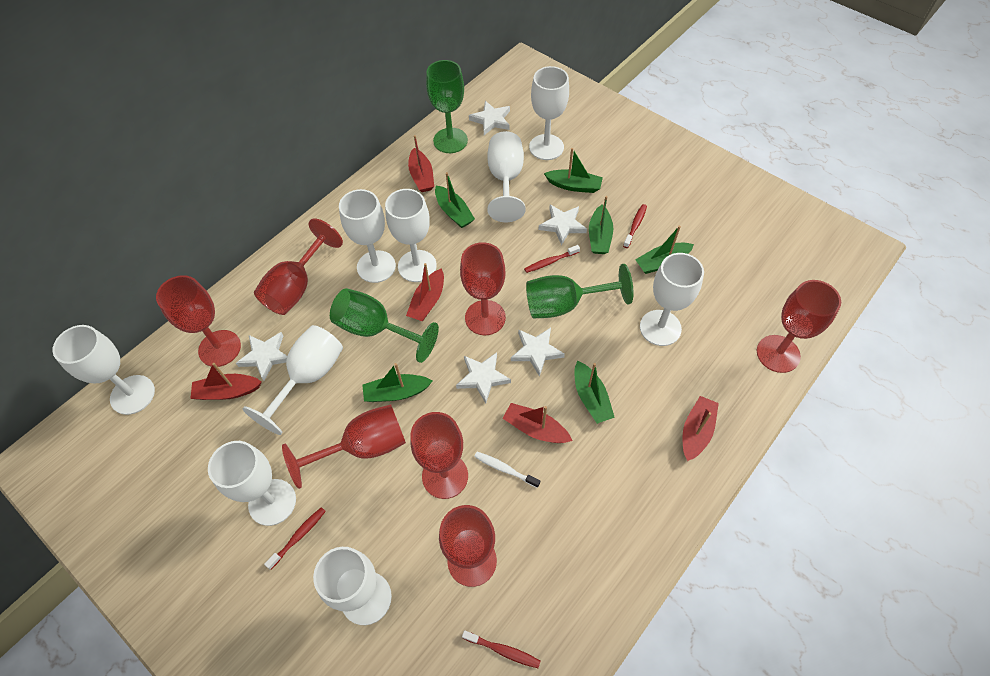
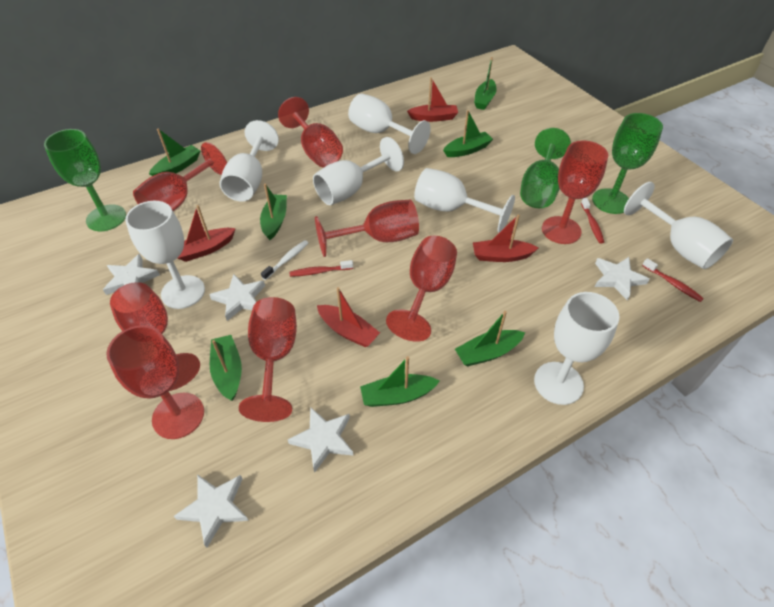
green boat: 6 -> 7
red boat: 5 -> 4
red goblet: 7 -> 8
red toothbrush: 4 -> 3
white goblet: 9 -> 7

